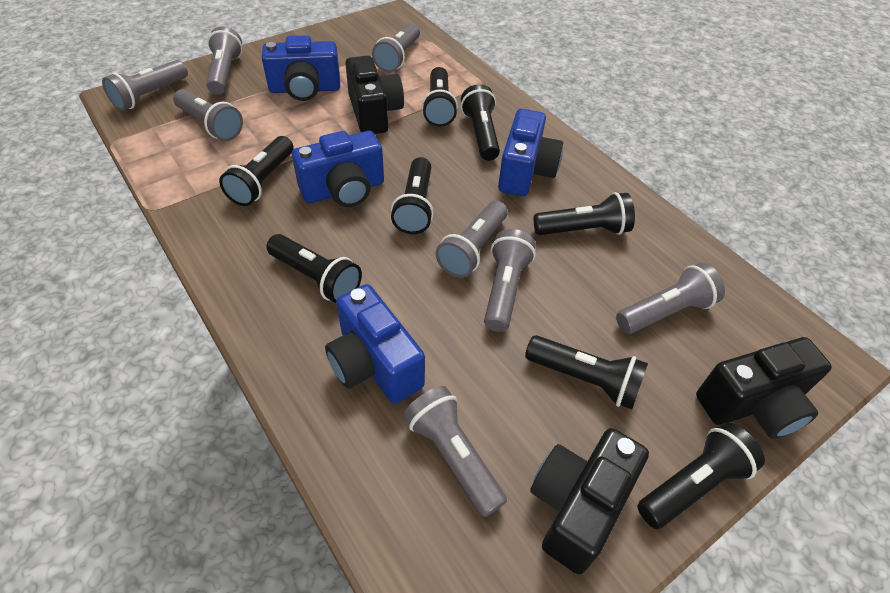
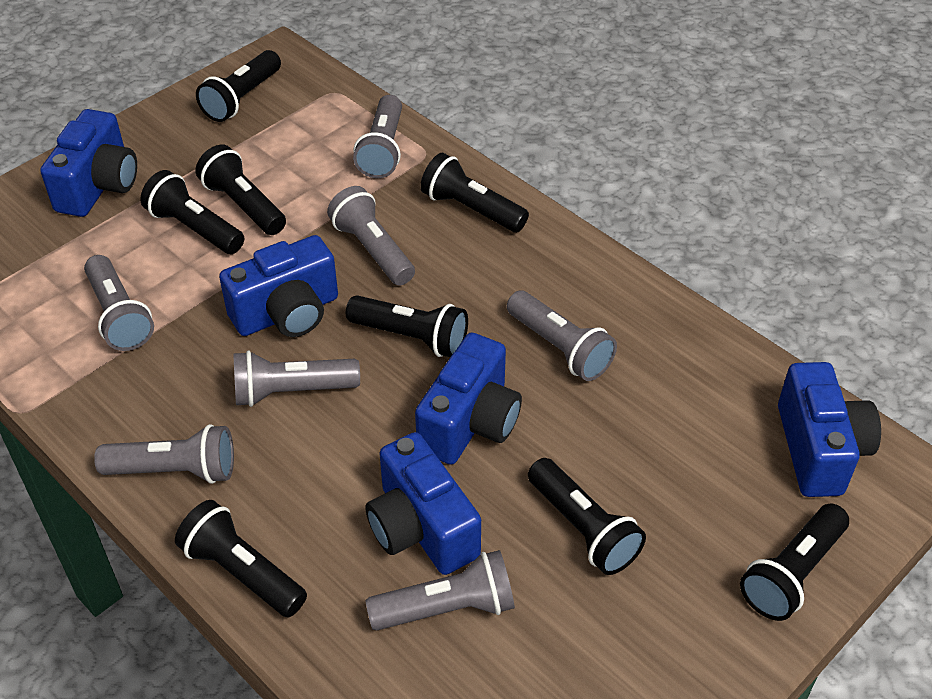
black camera: 3 -> 0
blue camera: 4 -> 5
grey flashlight: 8 -> 7

